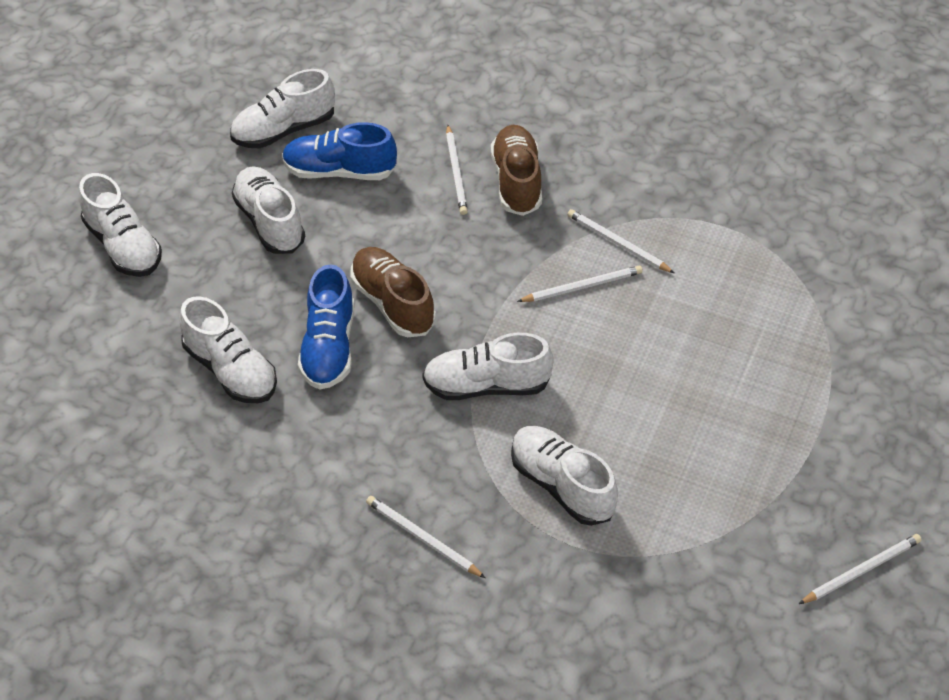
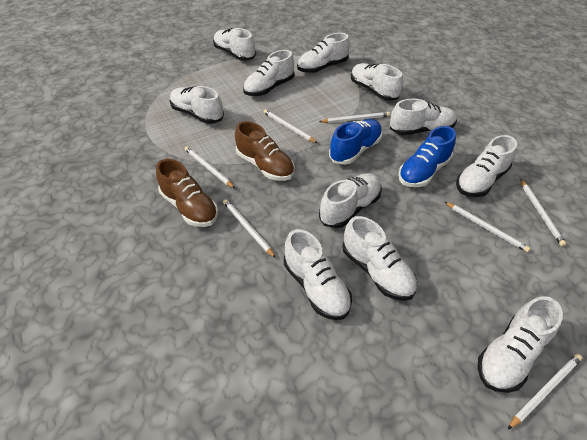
white pencil: 5 -> 7
white shoe: 6 -> 11

